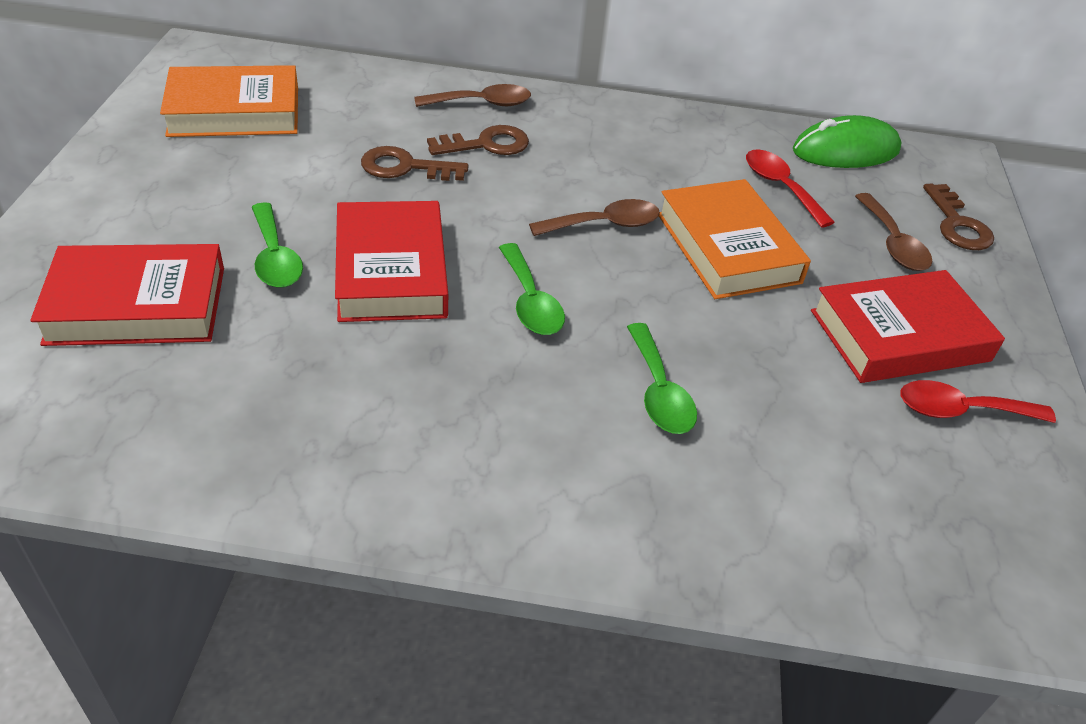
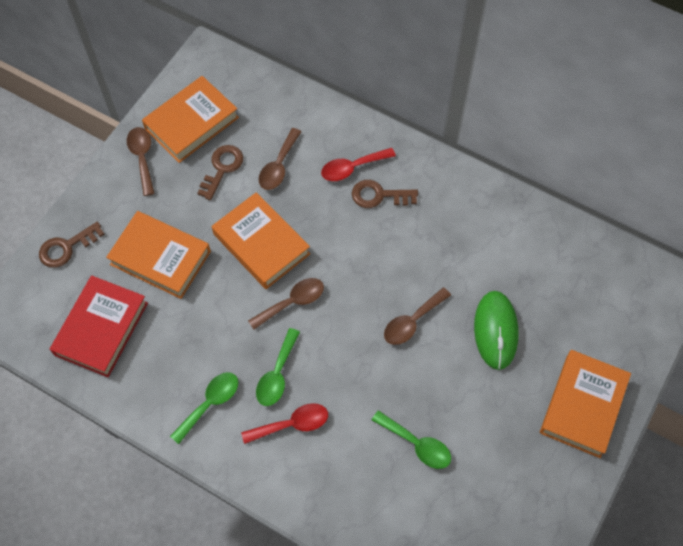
brown spoon: 3 -> 4
orange book: 2 -> 4
red book: 3 -> 1

